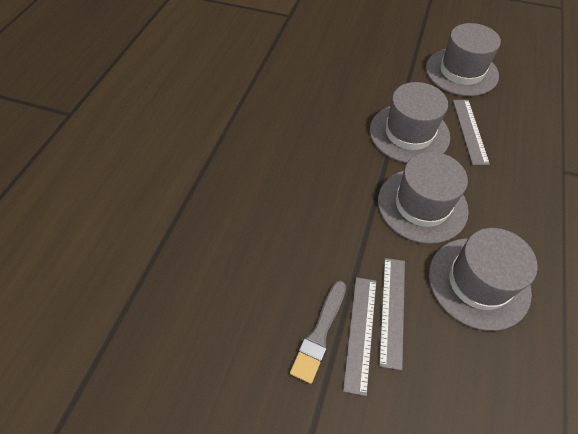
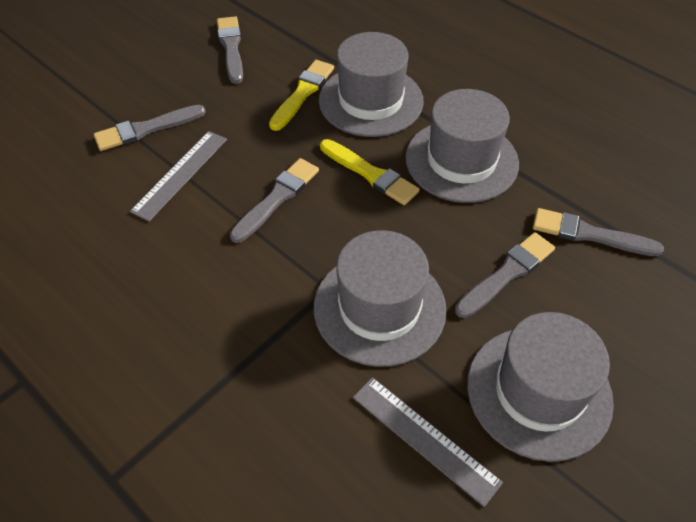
grey brush: 1 -> 5
grey ruler: 3 -> 2
yellow brush: 0 -> 2

